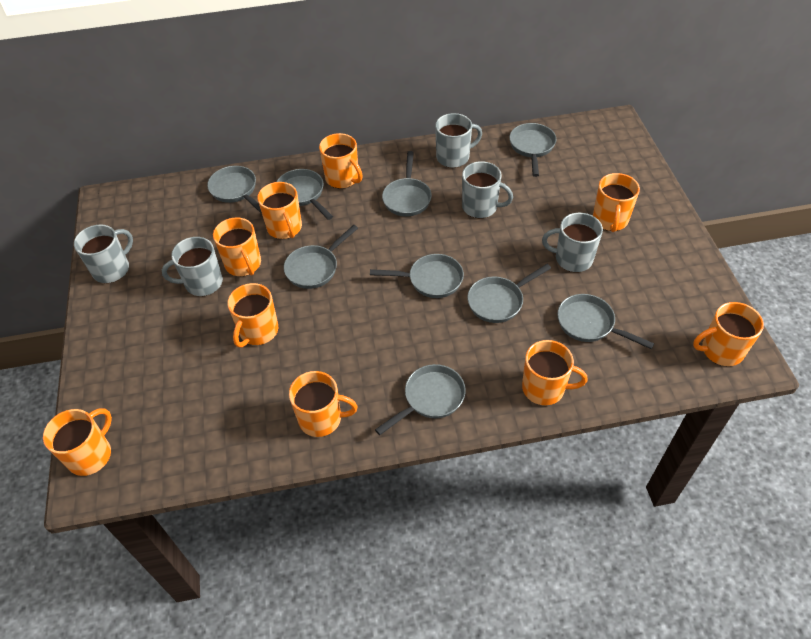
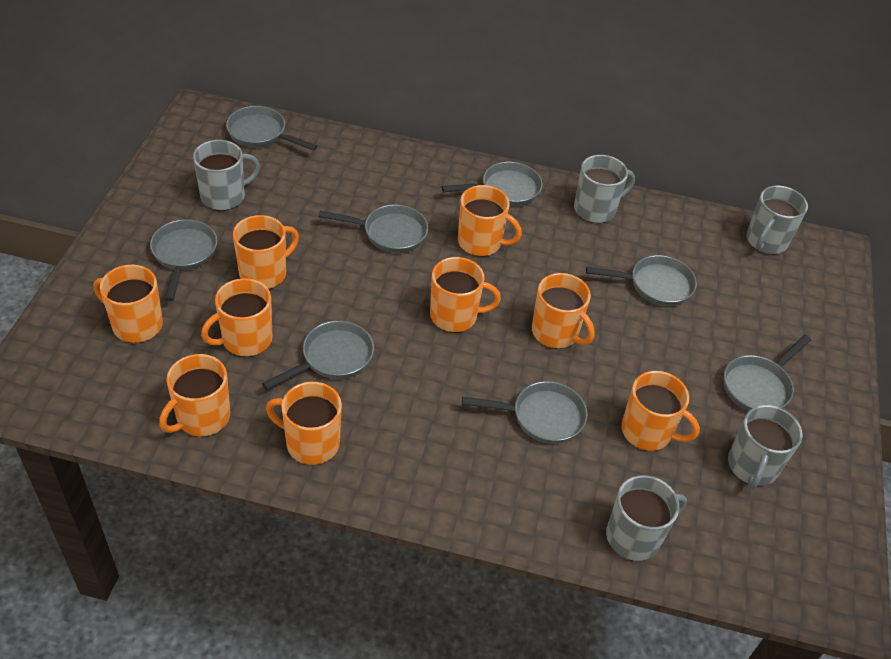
grey pan: 9 -> 8

